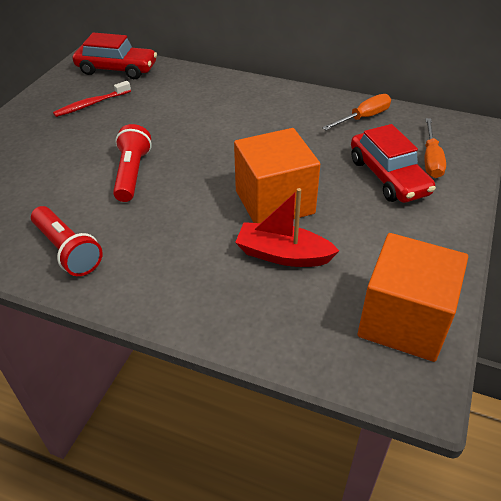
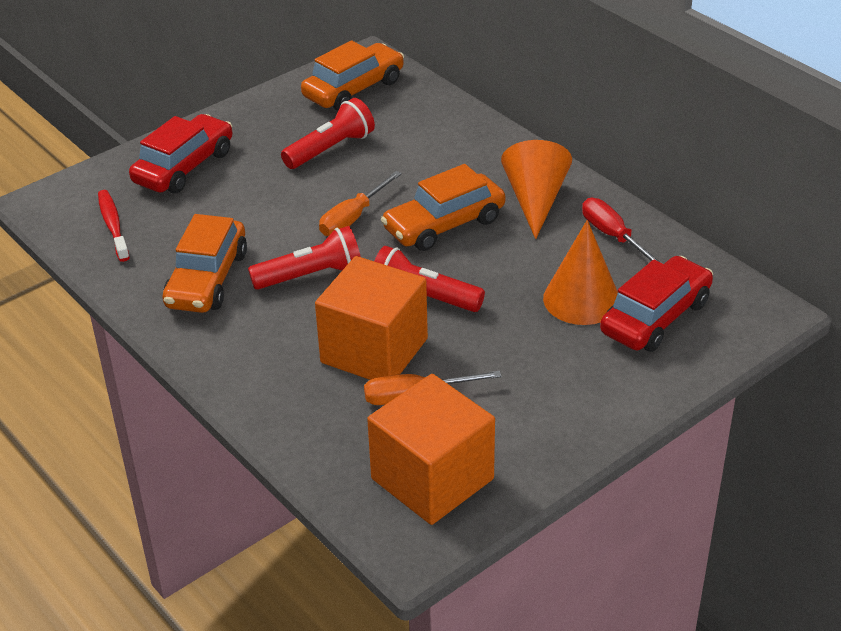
orange car: 0 -> 3
orange cone: 0 -> 2
red boat: 1 -> 0
red flashlight: 2 -> 3
red screwdriver: 0 -> 1

